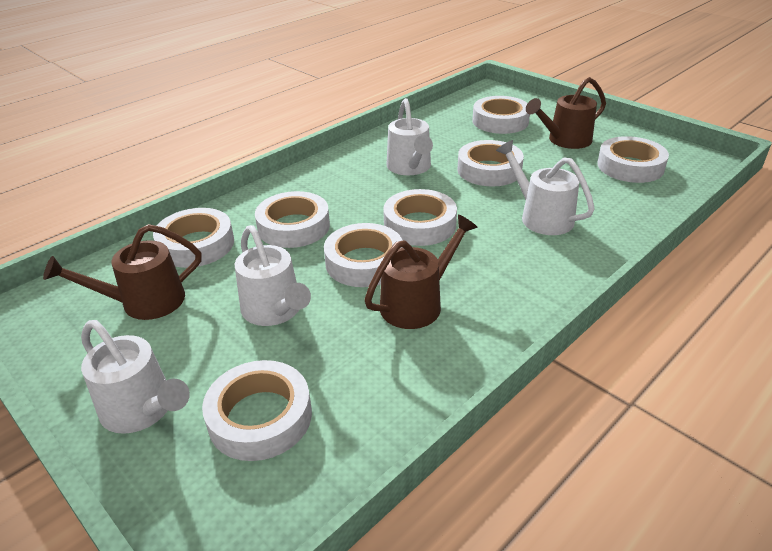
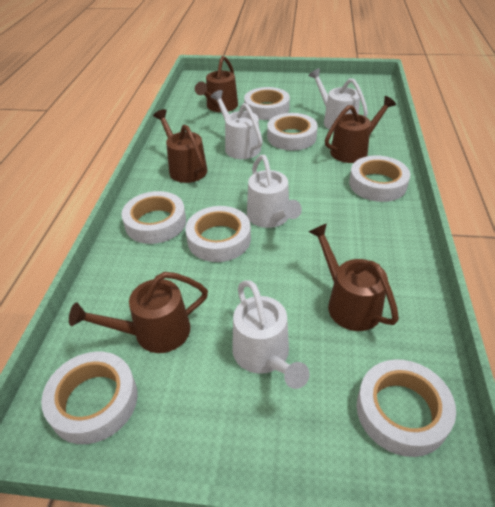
brown watering can: 3 -> 5
white tape: 8 -> 7

